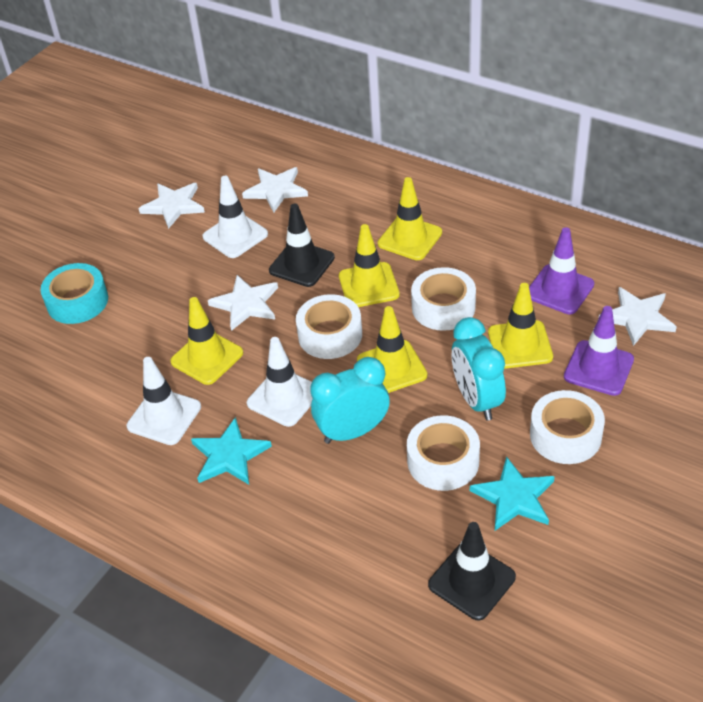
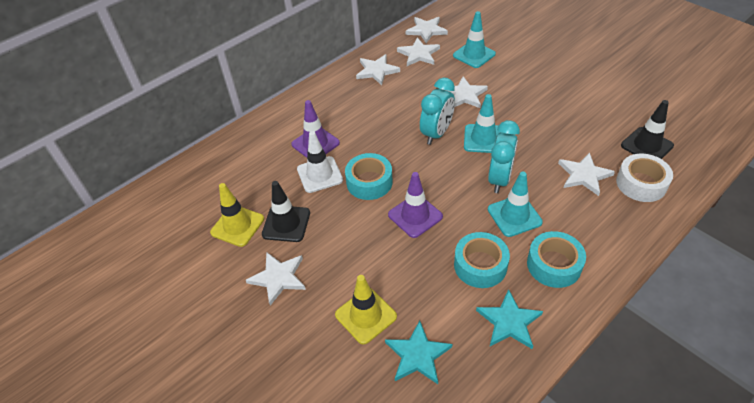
turquoise tape: 1 -> 3
turquoise traffic cone: 0 -> 3
white star: 4 -> 6
white tape: 4 -> 1
white traffic cone: 3 -> 1
yellow traffic cone: 5 -> 2

